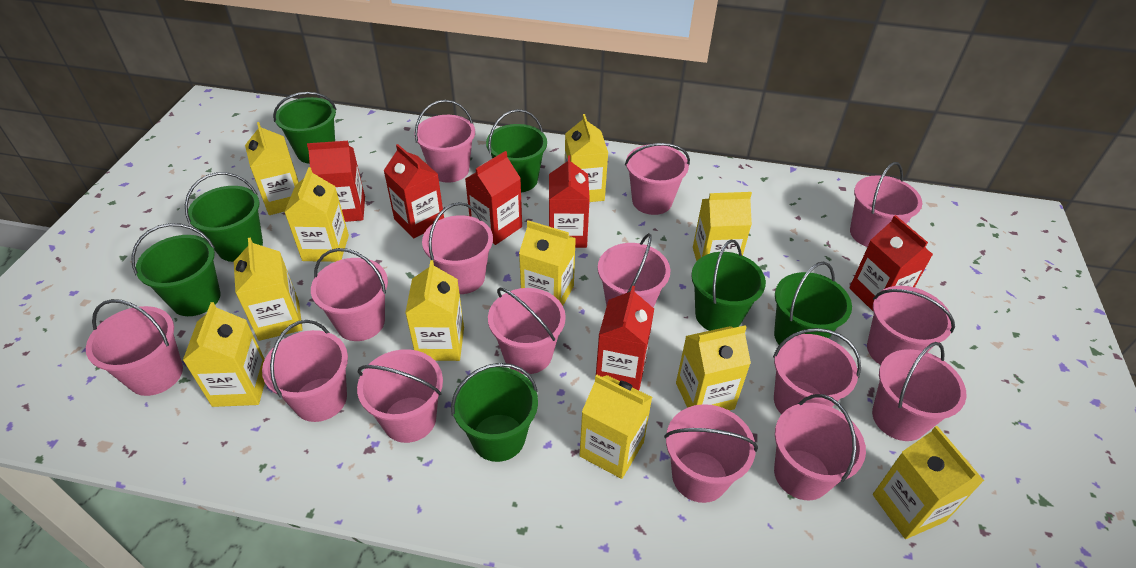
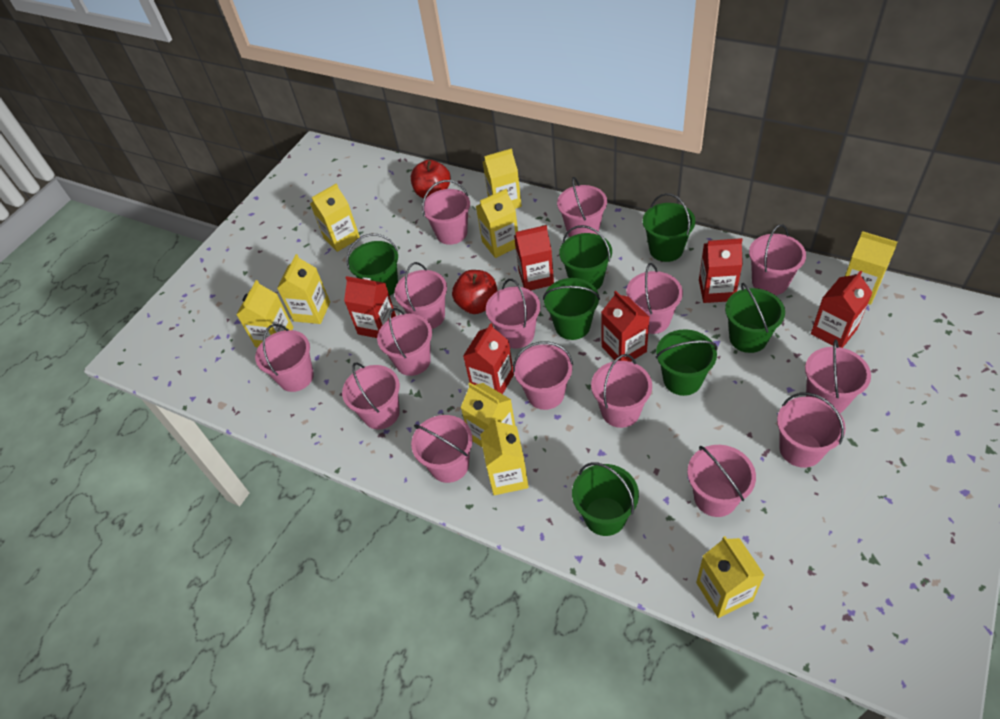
red apple: 0 -> 2
yellow carton: 11 -> 9

